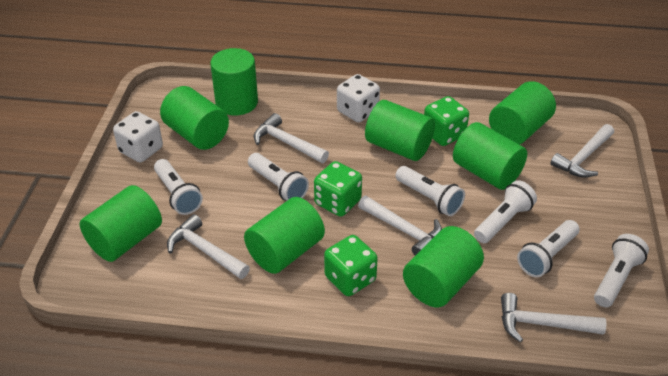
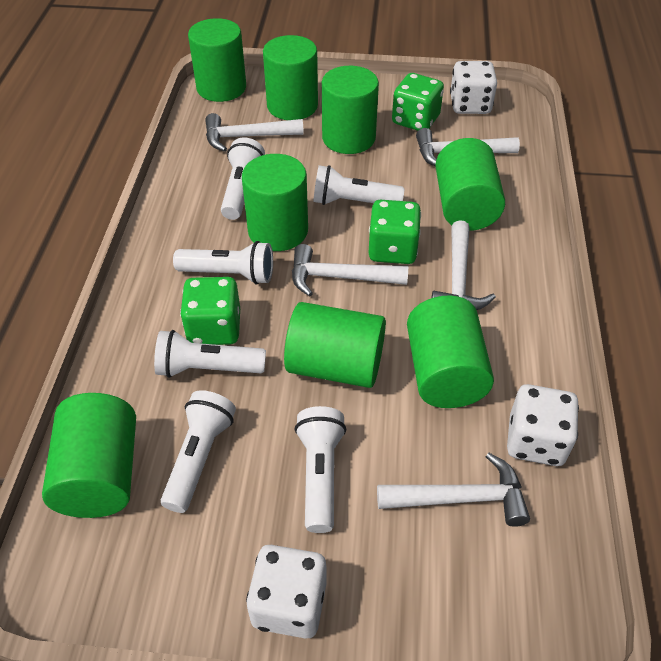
white dice: 2 -> 3

